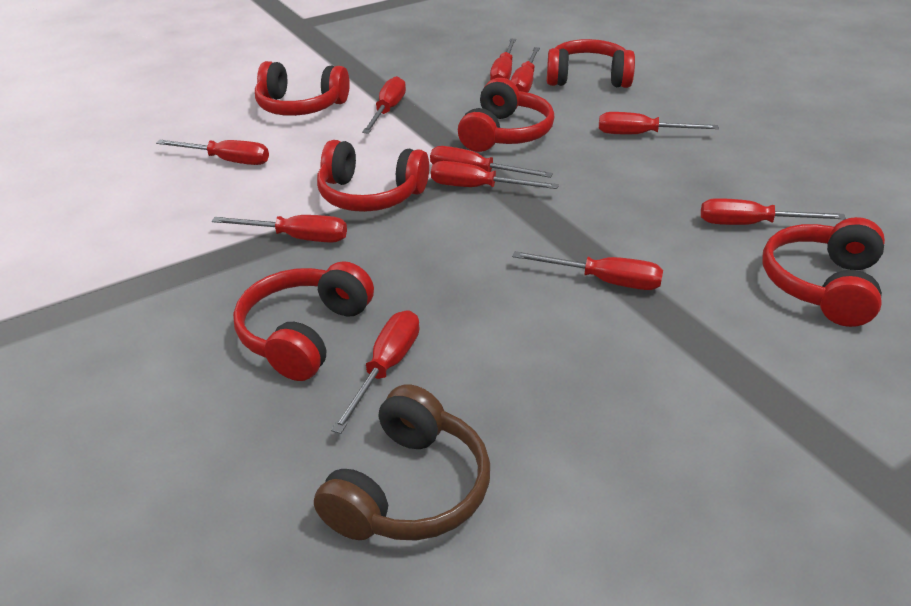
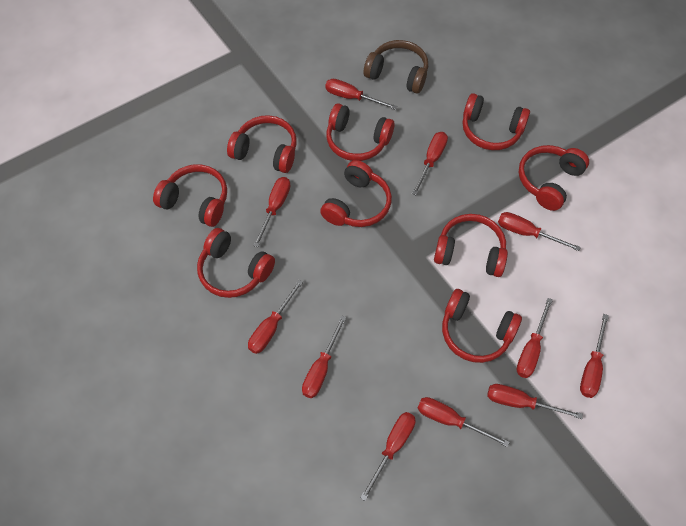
red headphones: 6 -> 9

